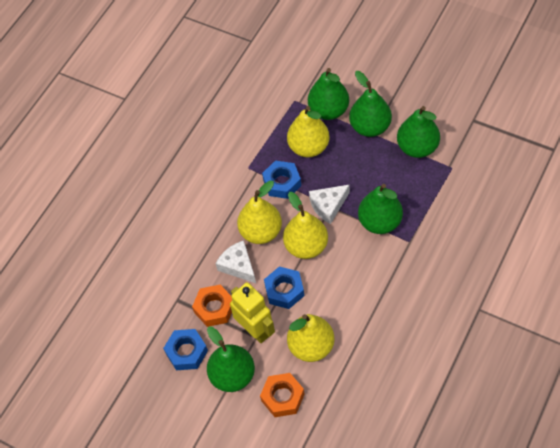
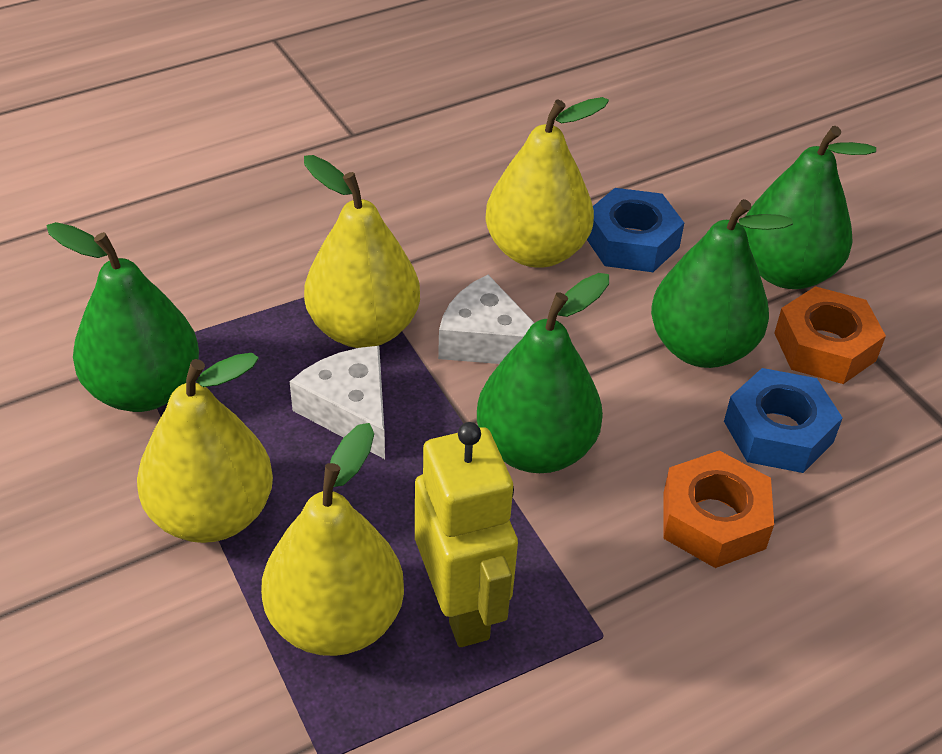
blue nut: 3 -> 2
green pear: 5 -> 4

